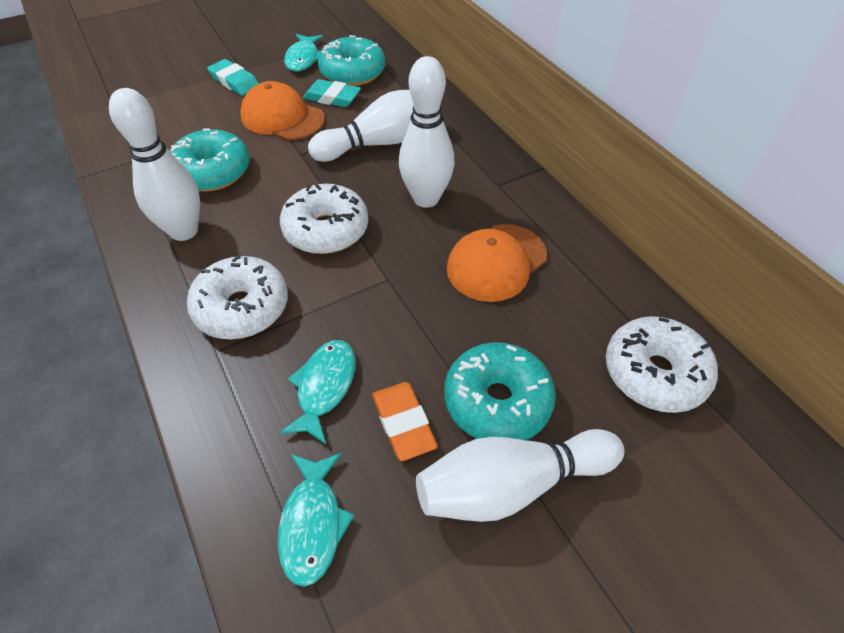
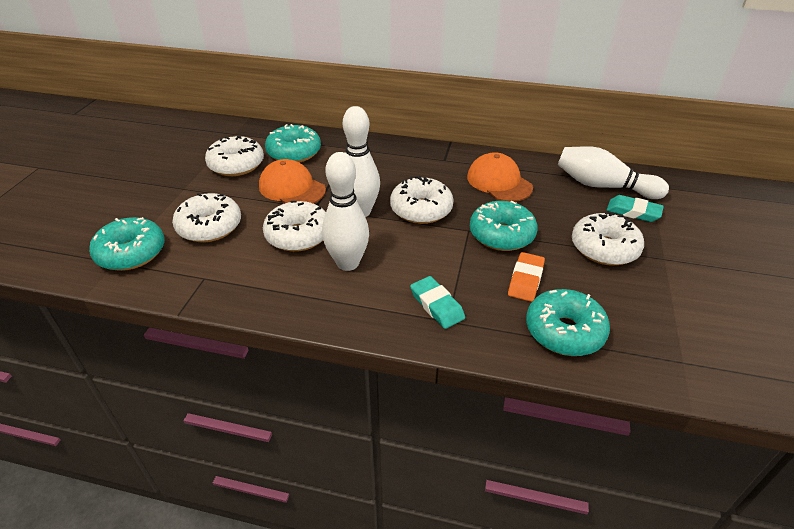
turquoise donut: 3 -> 4
turquoise fish: 3 -> 0
white bowling pin: 4 -> 3
white donut: 3 -> 5

